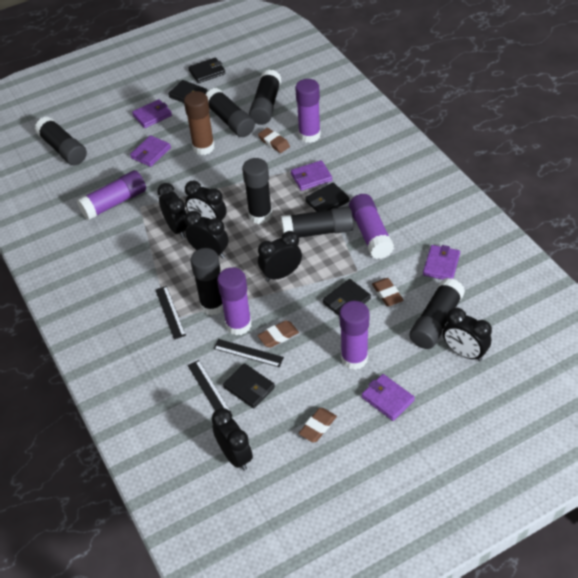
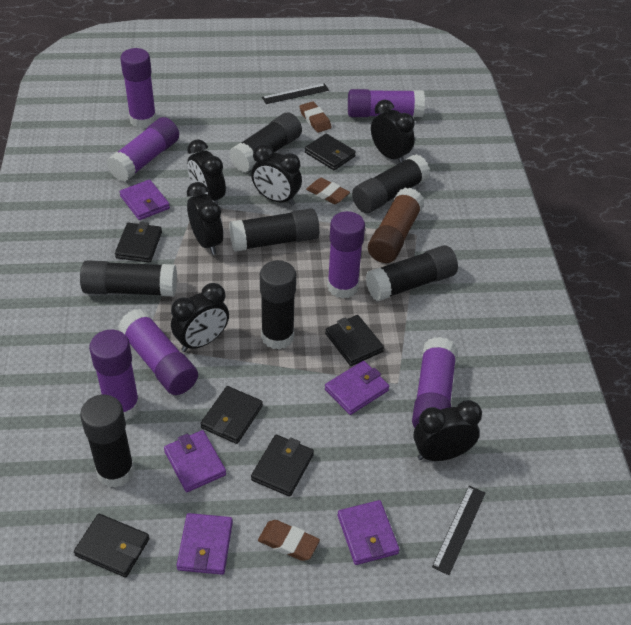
black ruler: 3 -> 2
black wallet: 5 -> 6
brown eraser: 4 -> 3
purple glue stick: 5 -> 7

